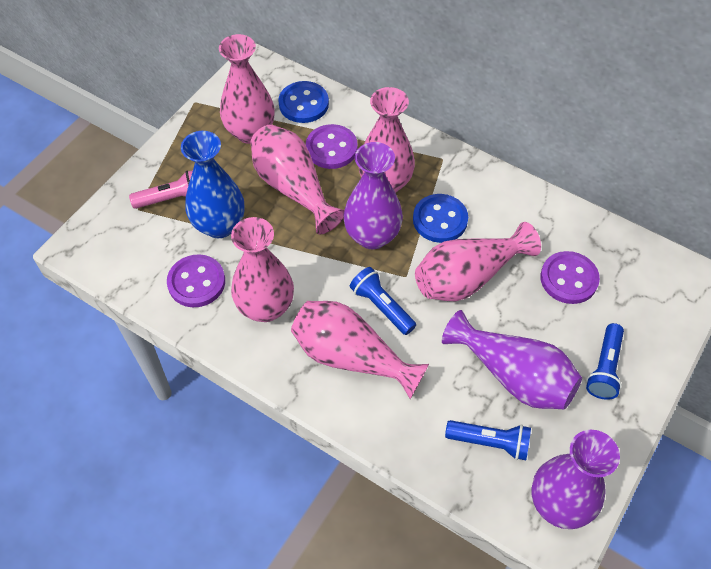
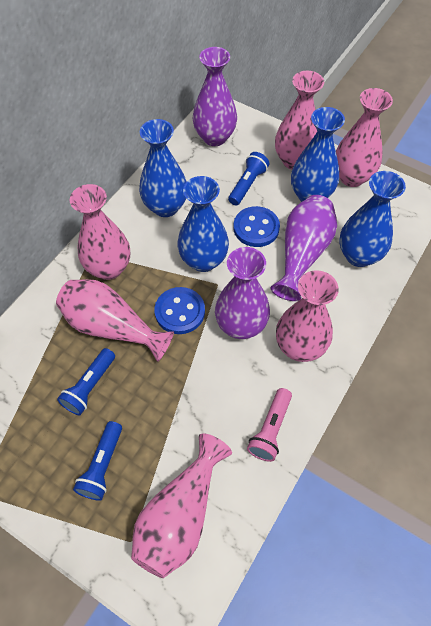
blue vase: 1 -> 4
purple button: 3 -> 0

